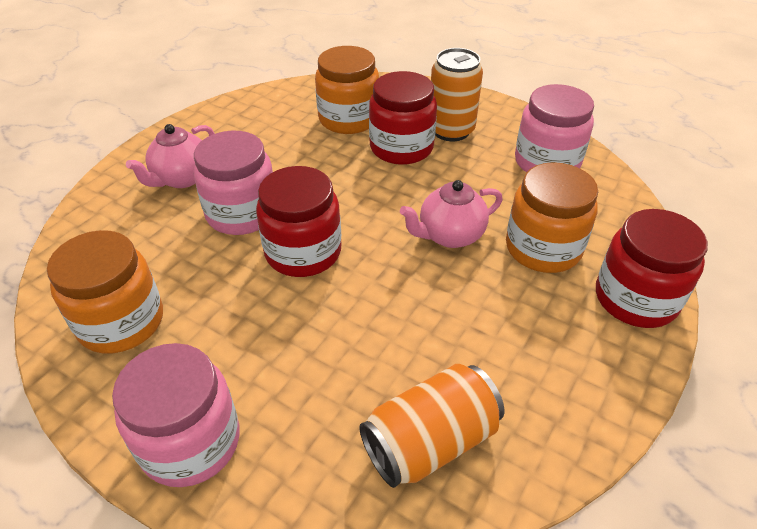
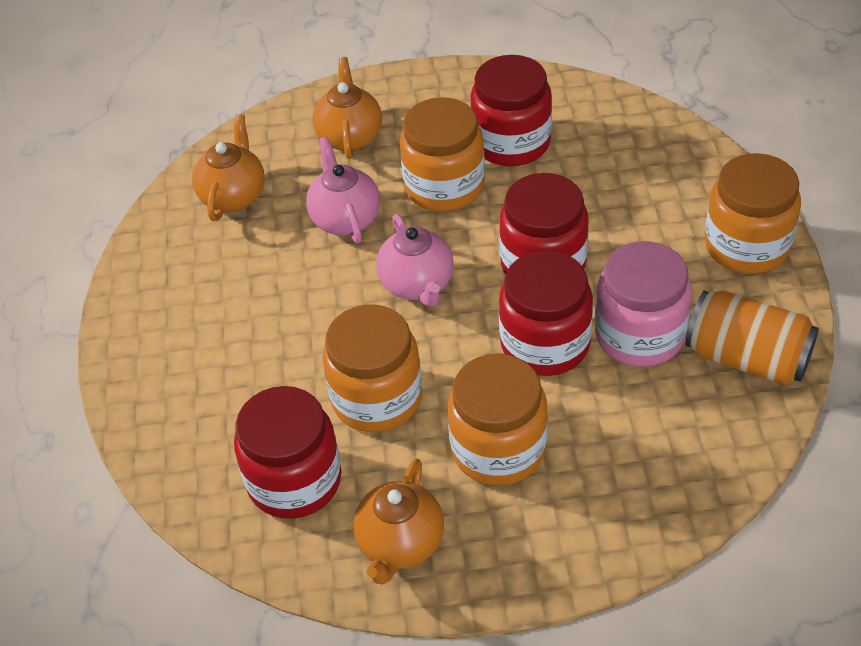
orange can: 2 -> 1
orange jar: 3 -> 4
orange teapot: 0 -> 3
pink jar: 3 -> 1
red jar: 3 -> 4

